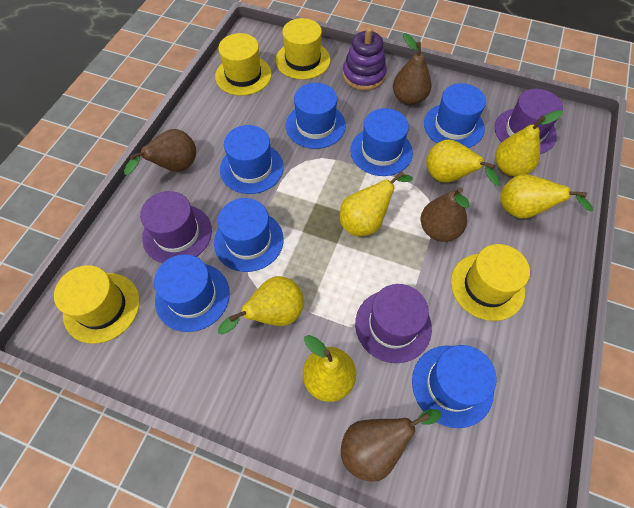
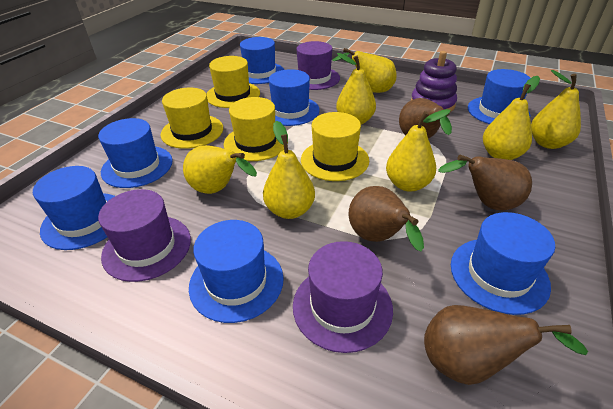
yellow pear: 6 -> 7

